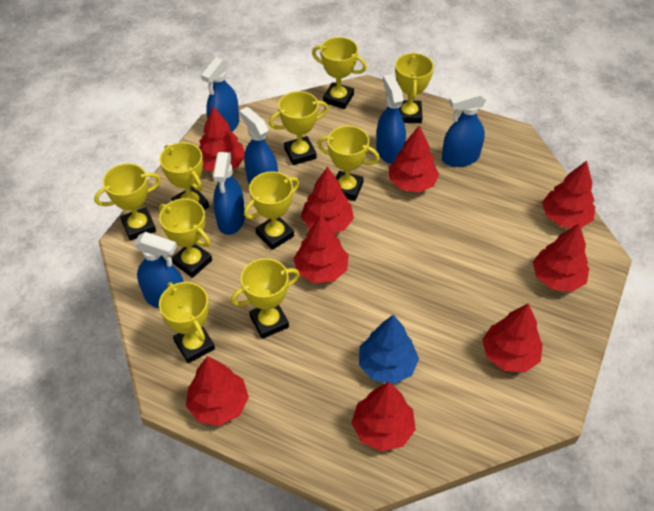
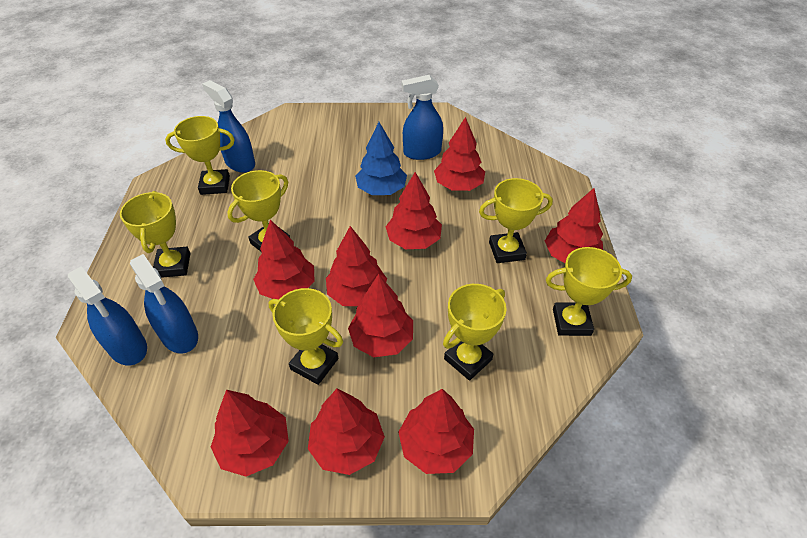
blue spray bottle: 6 -> 4
yellow trophy: 10 -> 7

